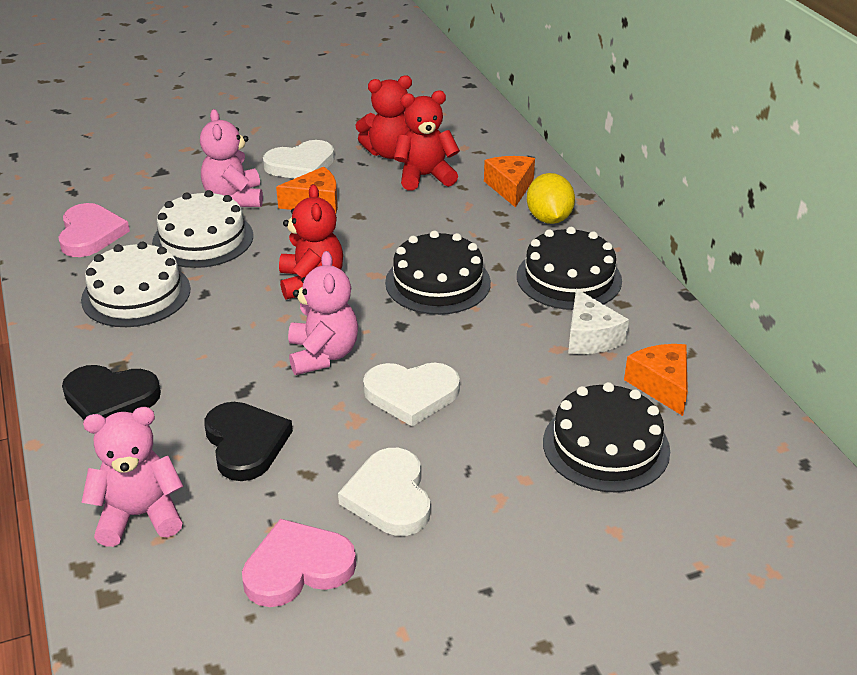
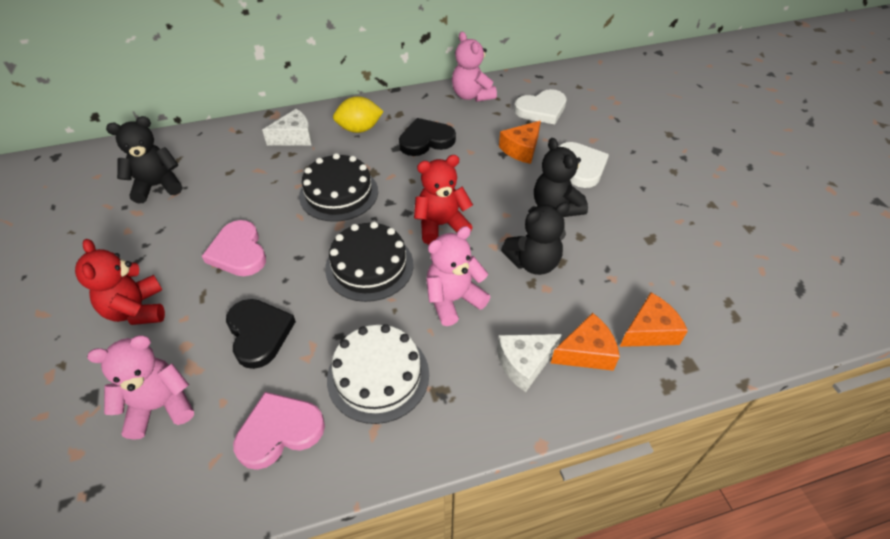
black cake: 3 -> 2
black teddy bear: 0 -> 3
red teddy bear: 3 -> 2
white cake: 2 -> 1
white cheese: 1 -> 2
white heart: 3 -> 2

